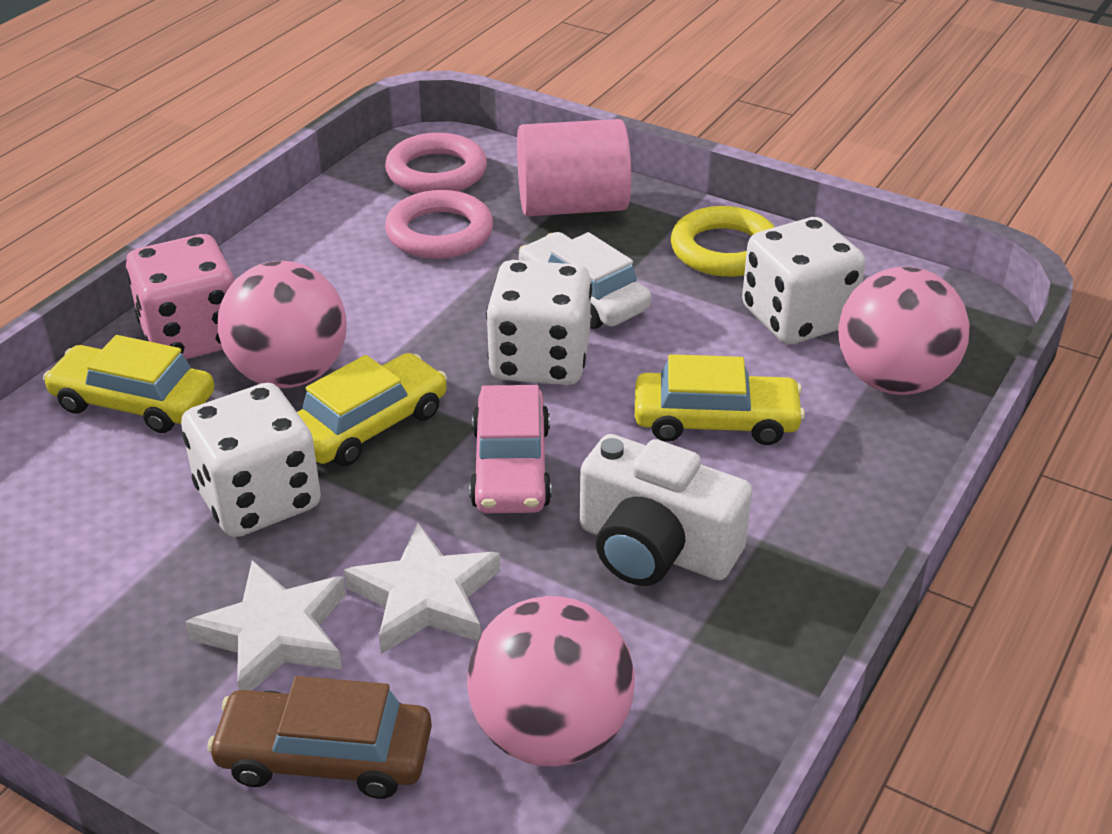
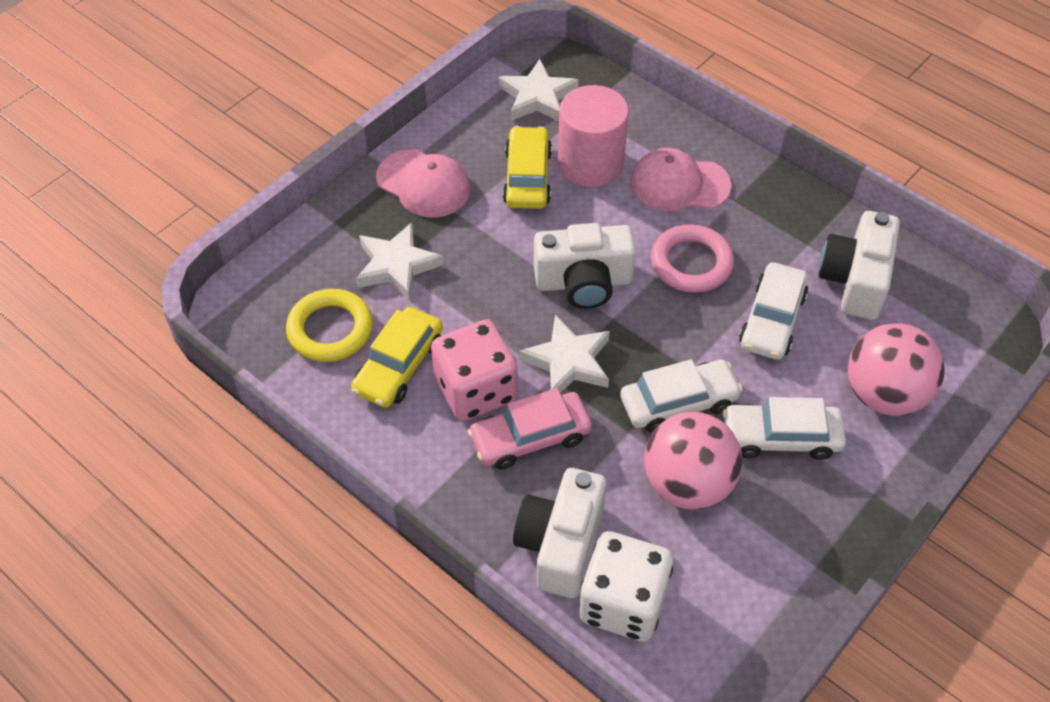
brown car: 1 -> 0
pink ball: 3 -> 2
pink cap: 0 -> 2
pink ring: 2 -> 1
white camera: 1 -> 3
white car: 1 -> 3
white dice: 3 -> 1
white star: 2 -> 3
yellow car: 3 -> 2

